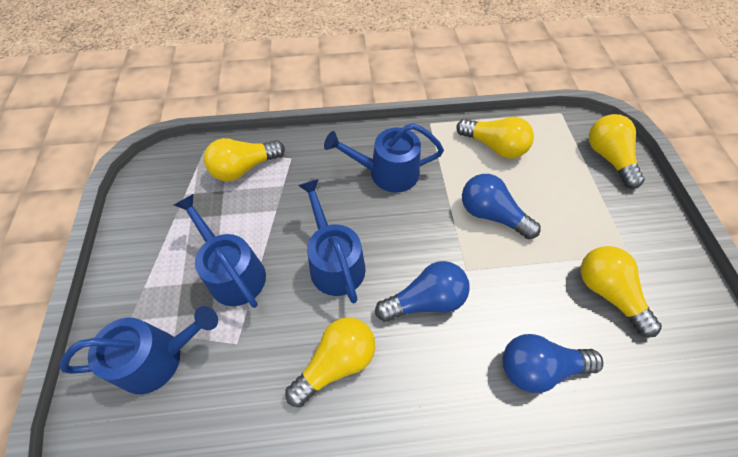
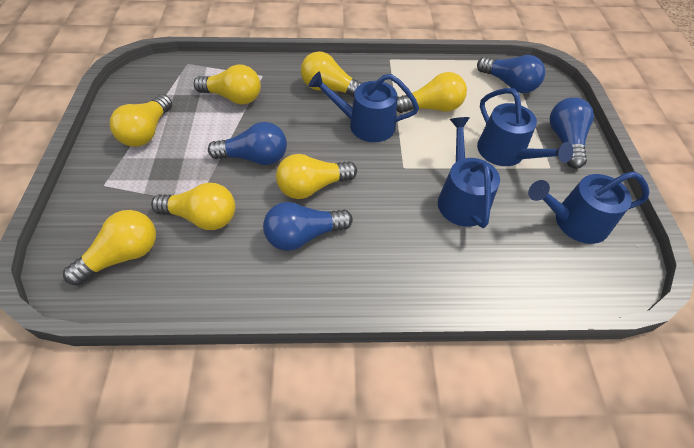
blue light bulb: 3 -> 4
yellow light bulb: 5 -> 7

